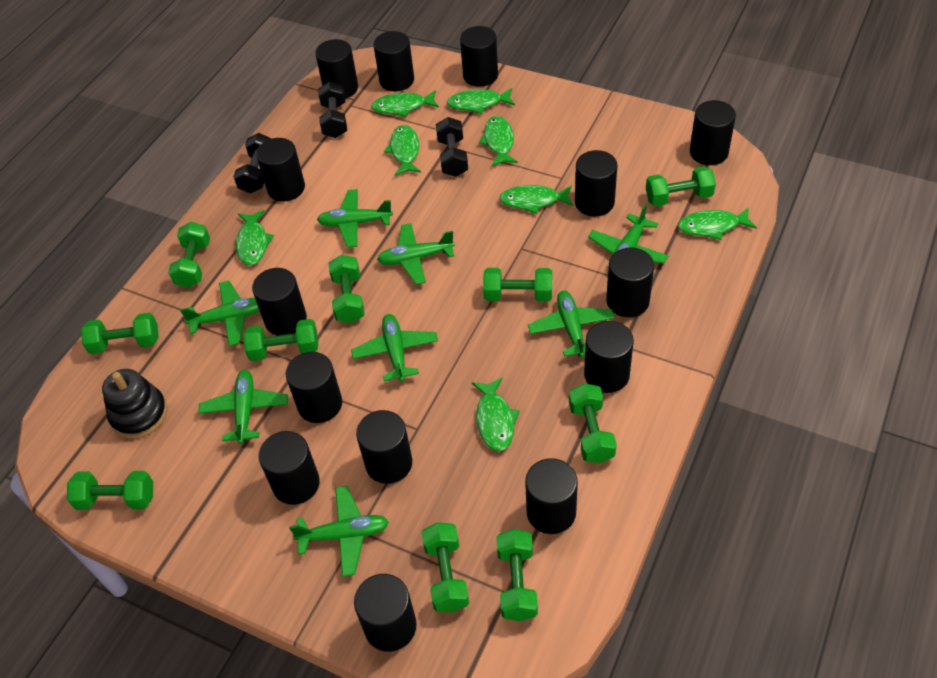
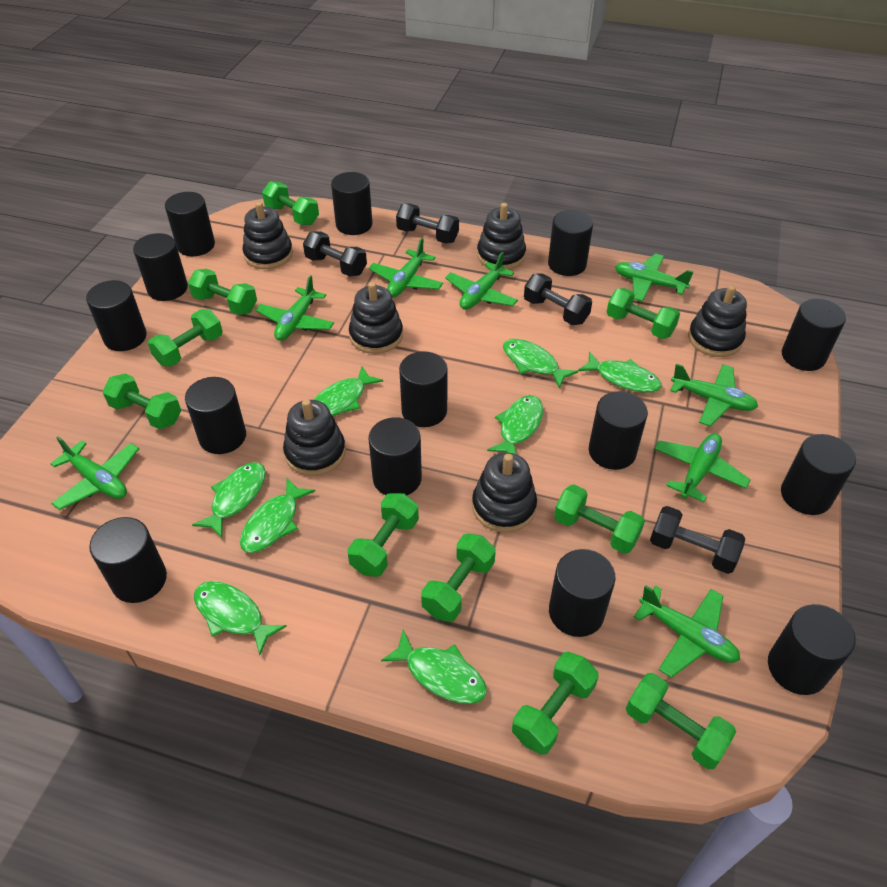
black dumbbell: 3 -> 4
black stacking toy: 1 -> 6

